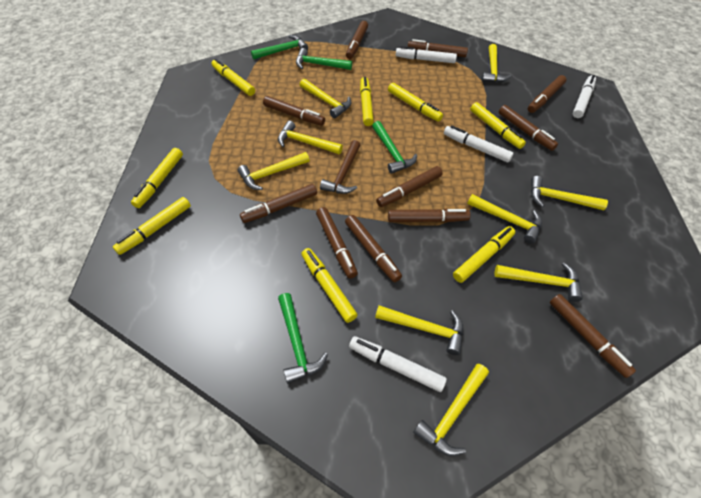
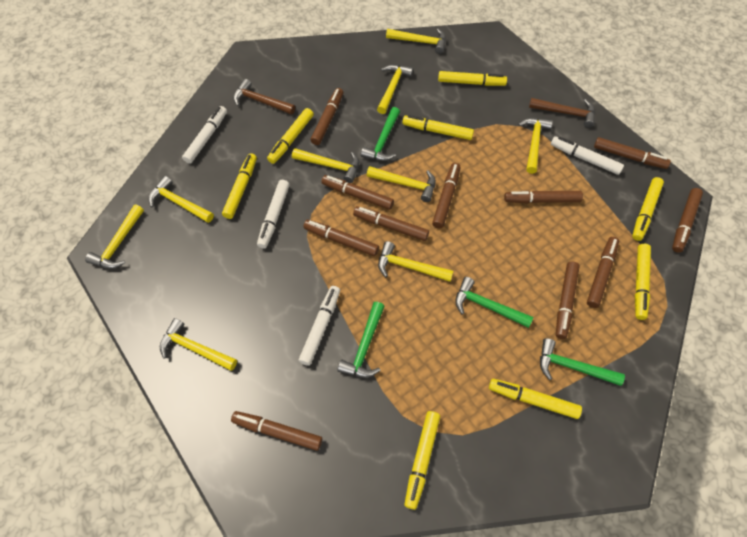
brown hammer: 1 -> 2

